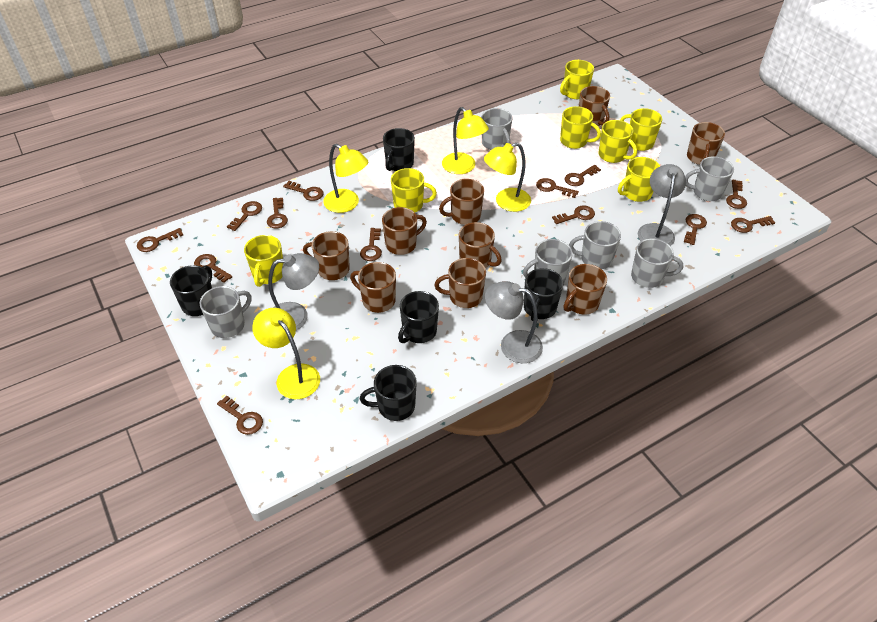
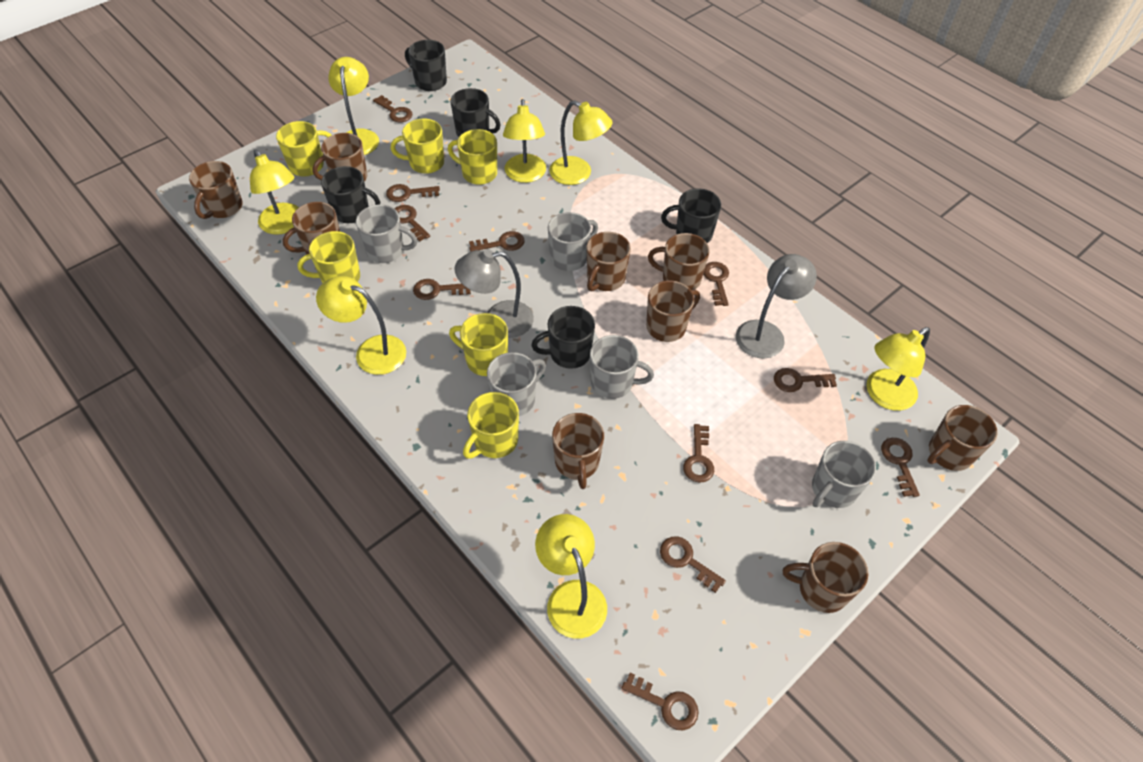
brown key: 13 -> 11
grey lamp: 3 -> 2
grey mug: 6 -> 5
yellow lamp: 4 -> 7
yellow mug: 7 -> 6

